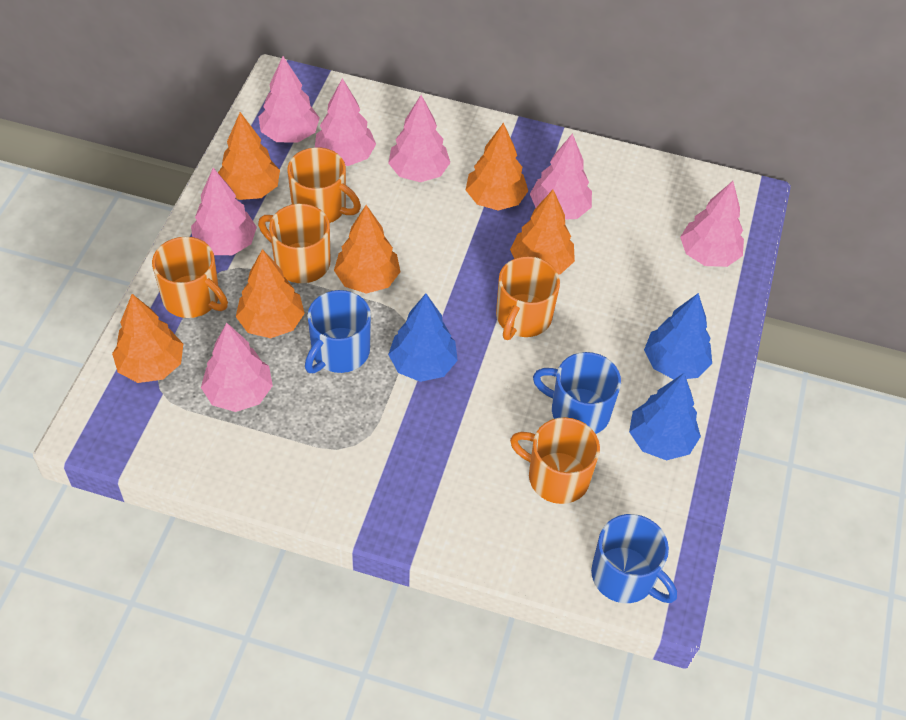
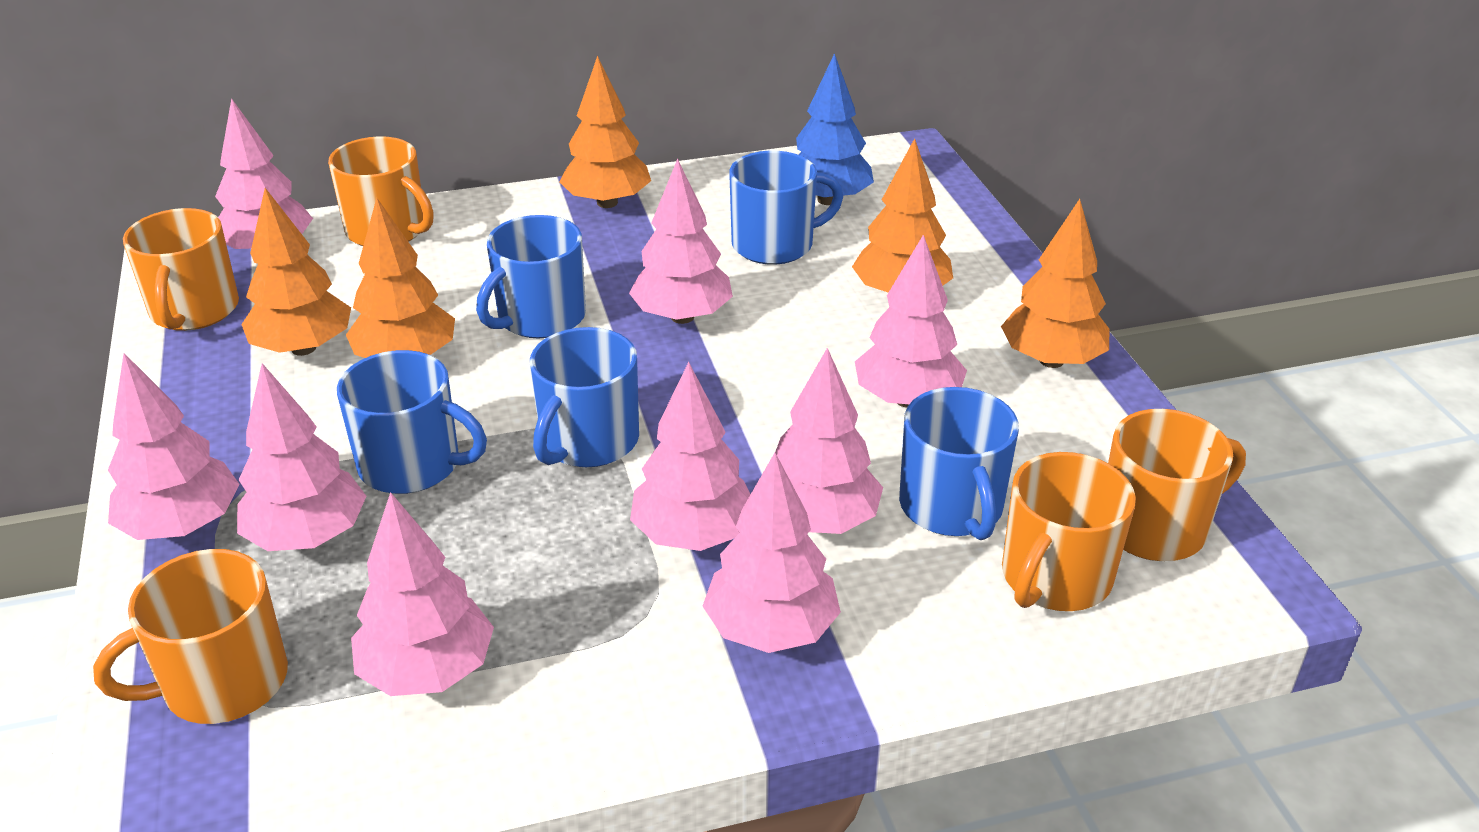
blue mug: 3 -> 5
blue tree: 3 -> 1
orange tree: 6 -> 5
pink tree: 7 -> 9

